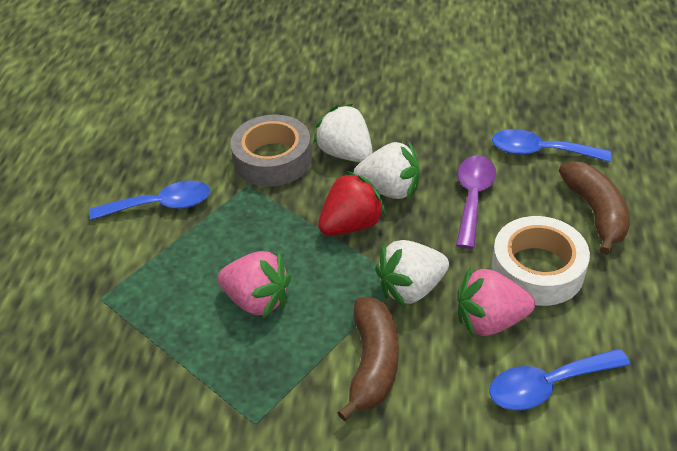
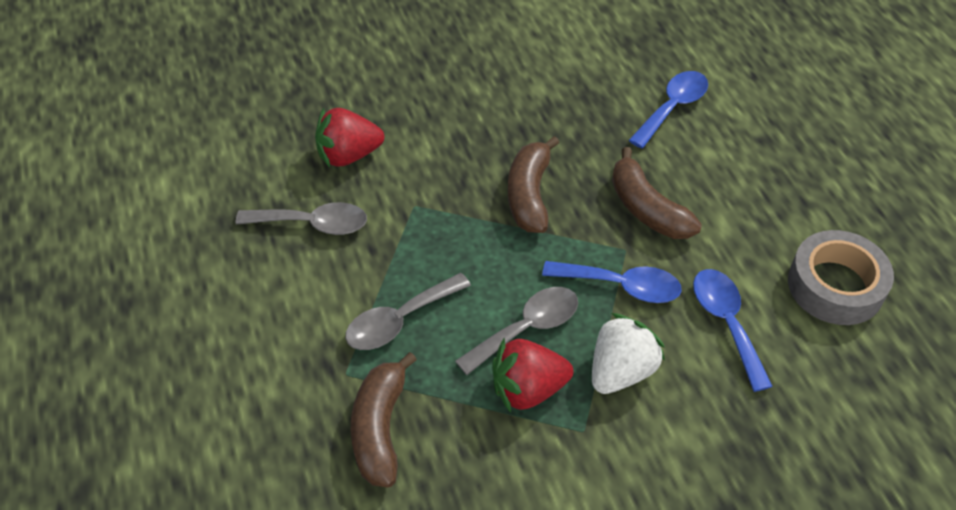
brown banana: 2 -> 3
grey spoon: 0 -> 3
pink strawberry: 2 -> 0
purple spoon: 1 -> 0
red strawberry: 1 -> 2
white strawberry: 3 -> 1
white tape: 1 -> 0

